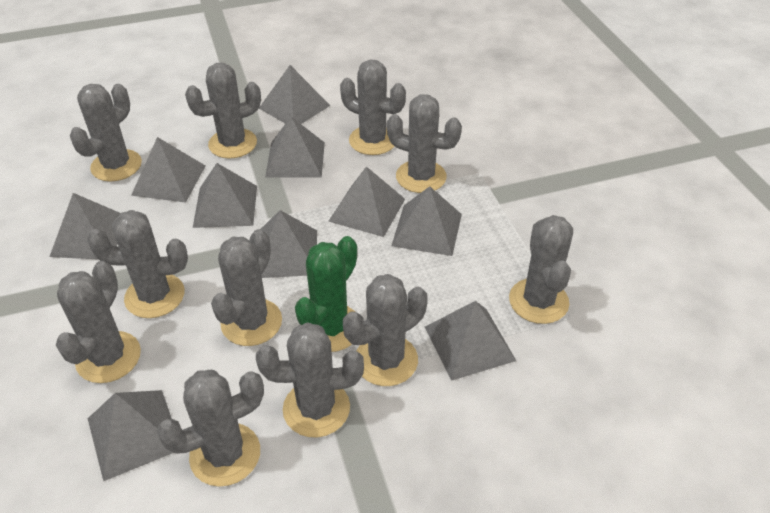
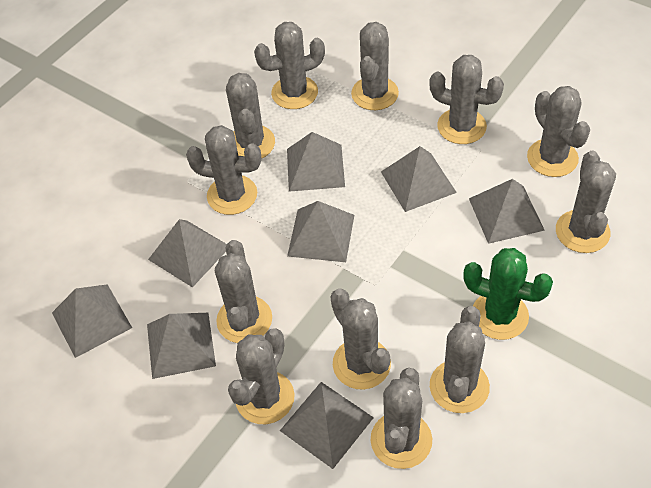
grey cactus: 11 -> 12
grey pyramid: 10 -> 8

